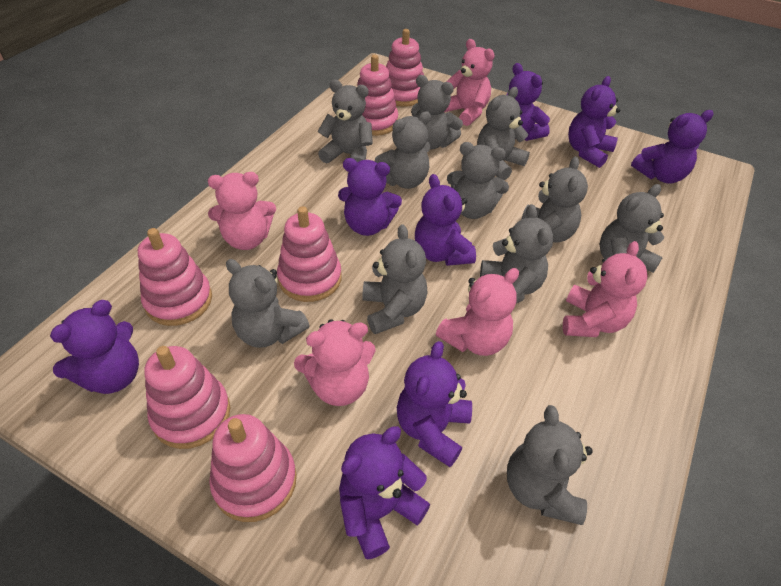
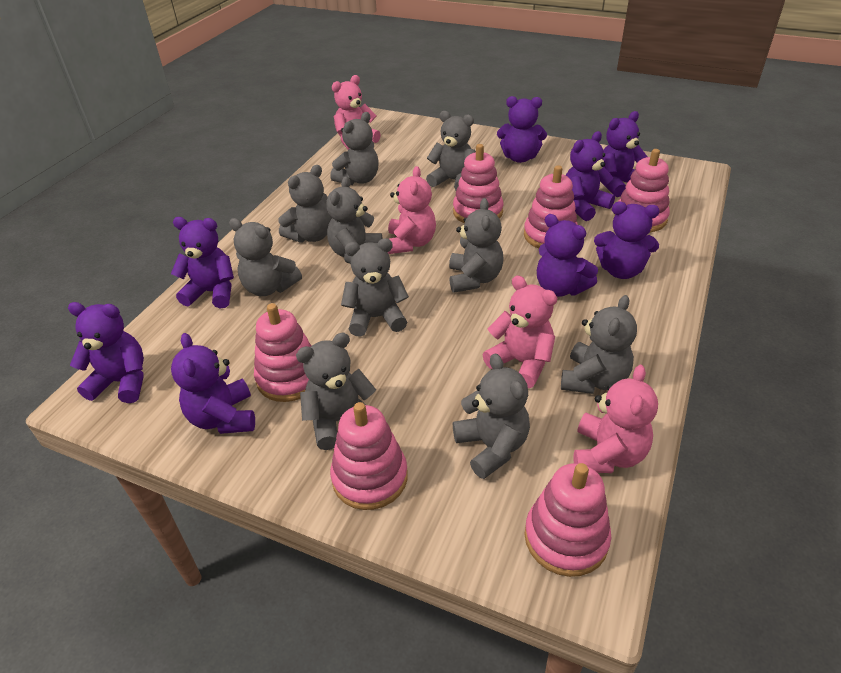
grey teddy bear: 11 -> 10
pink teddy bear: 5 -> 4

